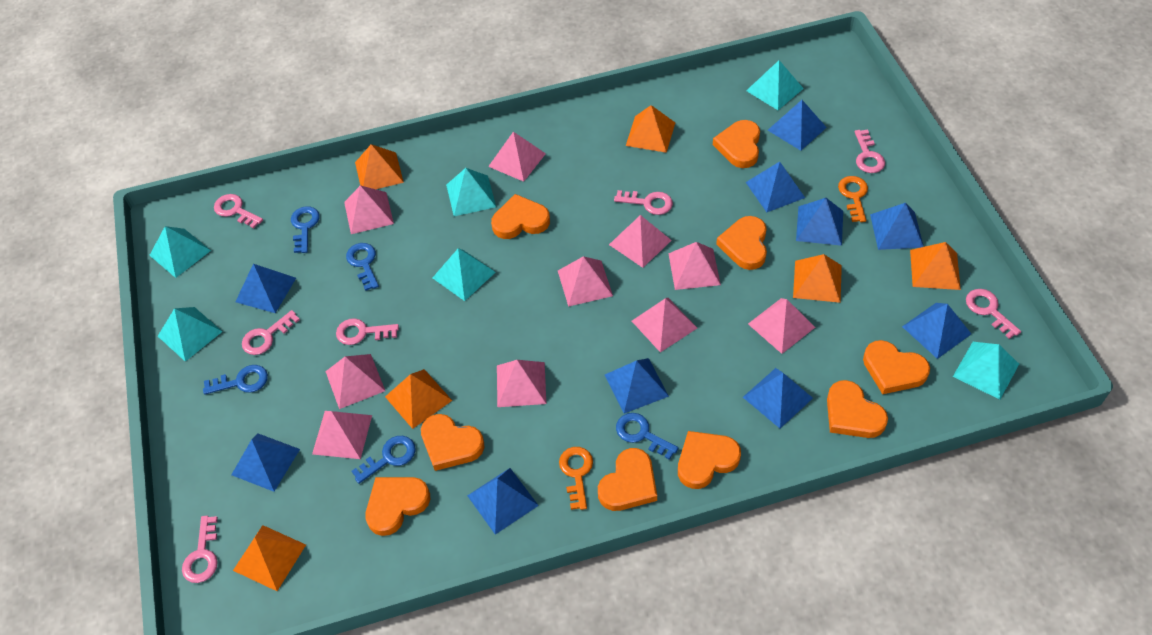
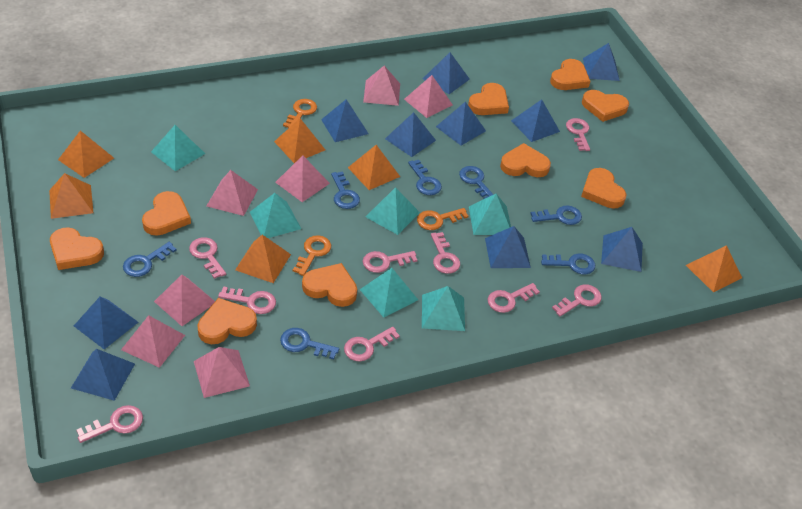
blue key: 5 -> 7
orange key: 2 -> 3
pink key: 7 -> 9
pink pyramid: 10 -> 7

